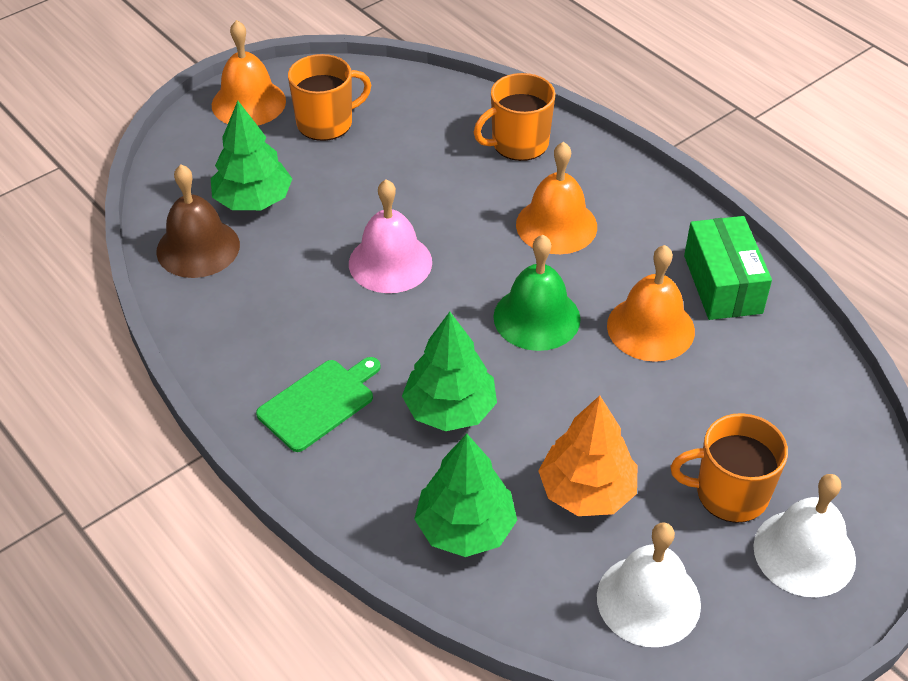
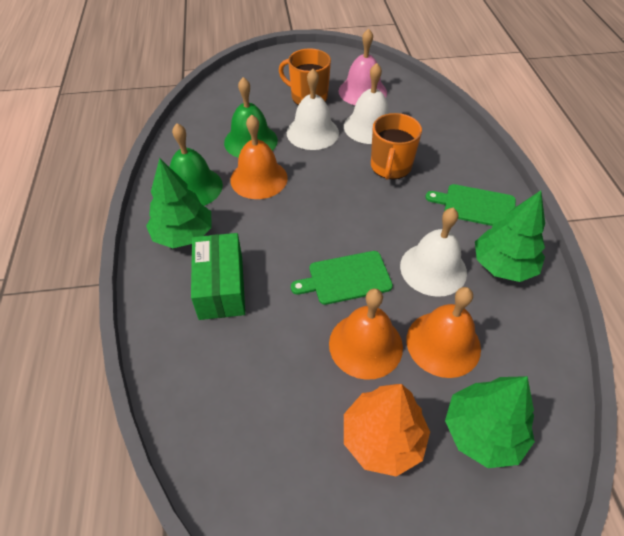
brown bell: 1 -> 0
green bell: 1 -> 2
green cutting board: 1 -> 2
orange mug: 3 -> 2
white bell: 2 -> 3

